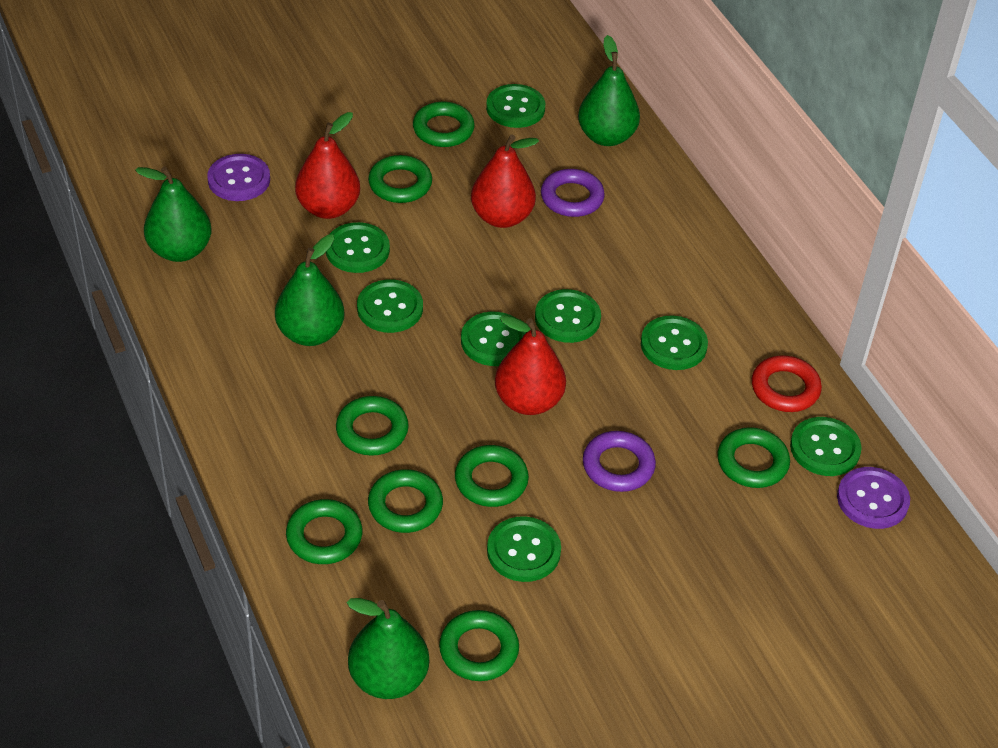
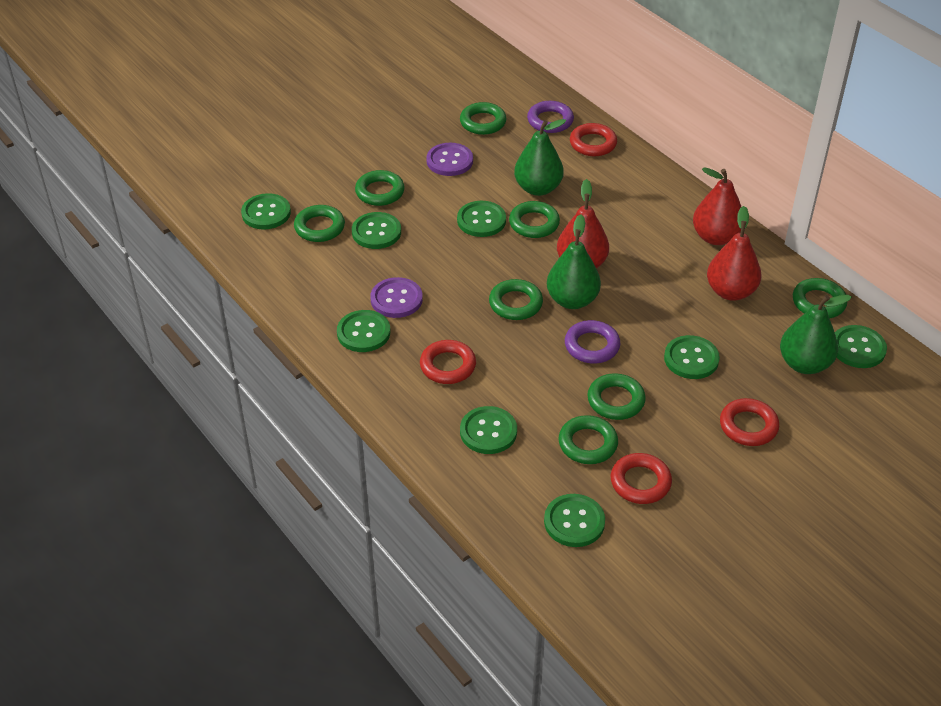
green pear: 4 -> 3
red ring: 1 -> 4

